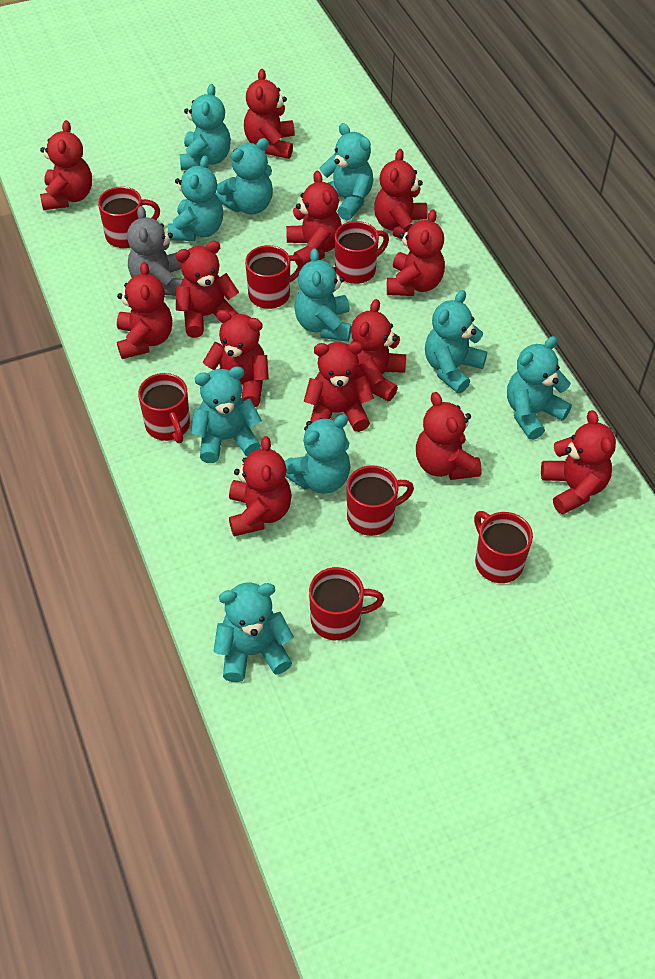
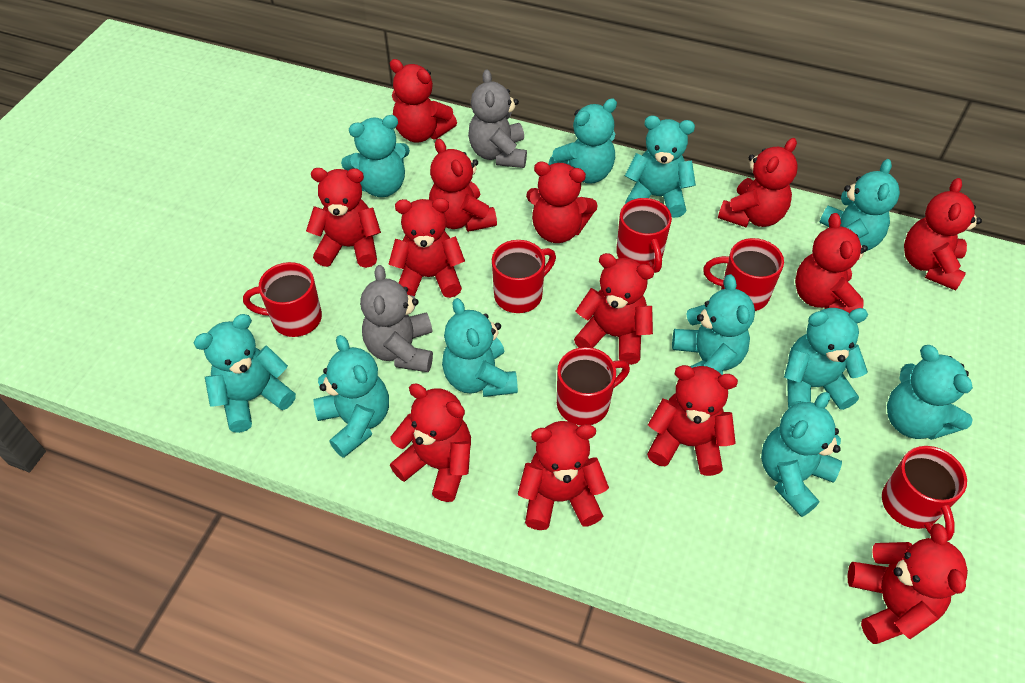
grey teddy bear: 1 -> 2
red mug: 7 -> 6
turquoise teddy bear: 10 -> 11

